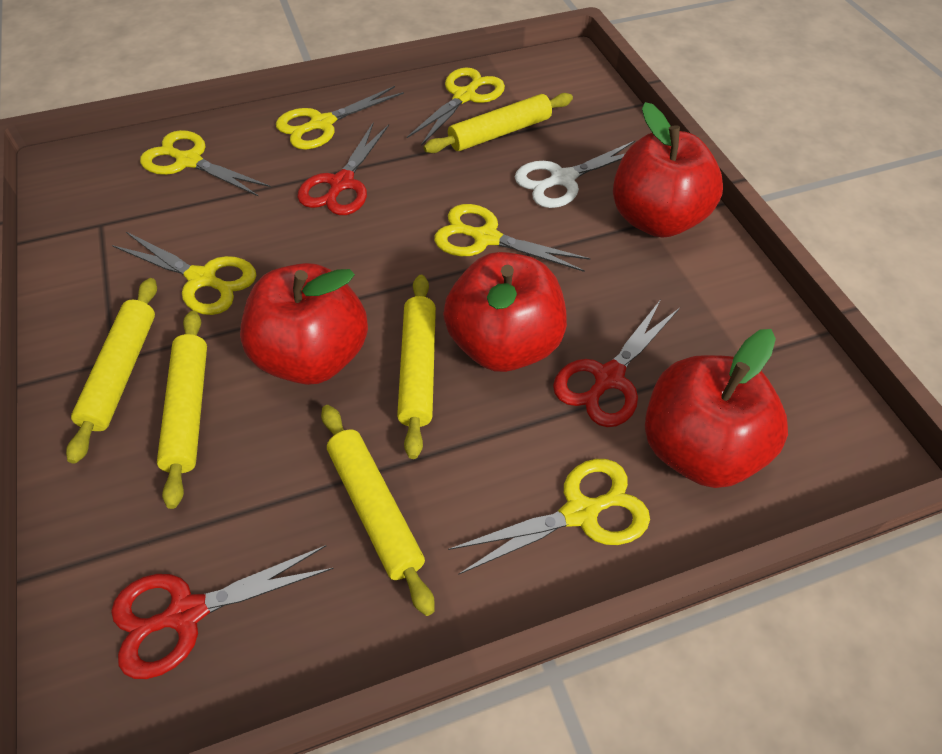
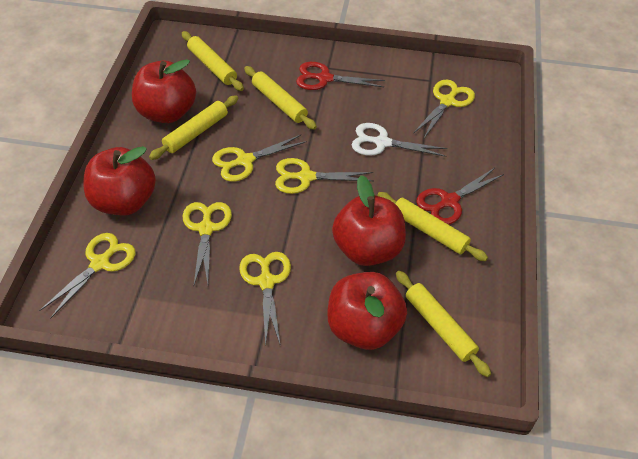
red scissors: 3 -> 2

